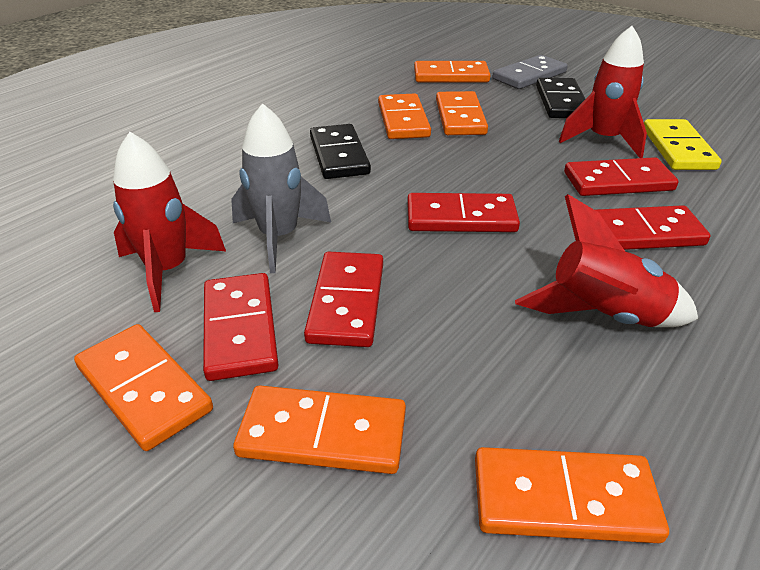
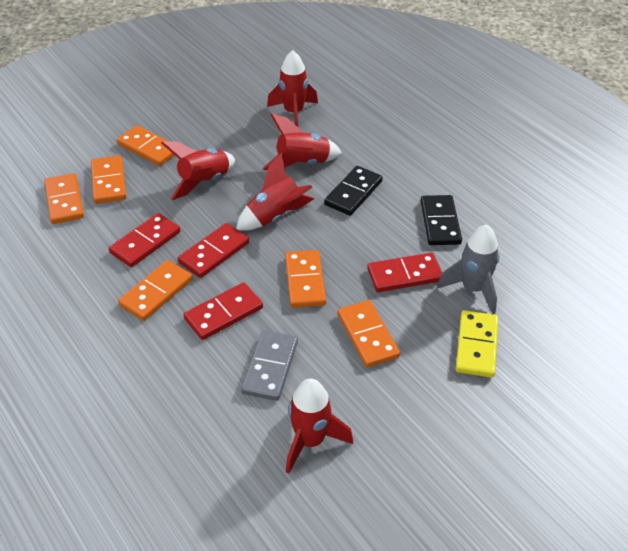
red domino: 5 -> 4
red rocket: 3 -> 5

